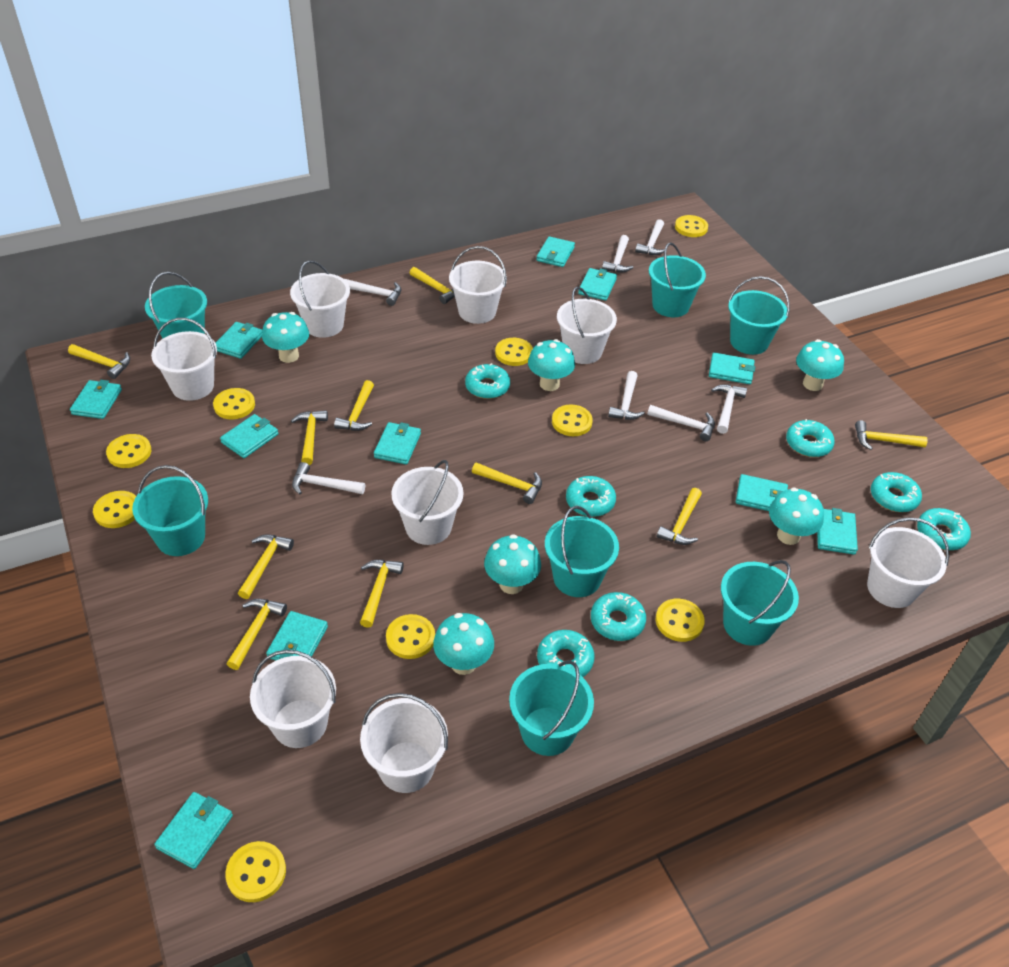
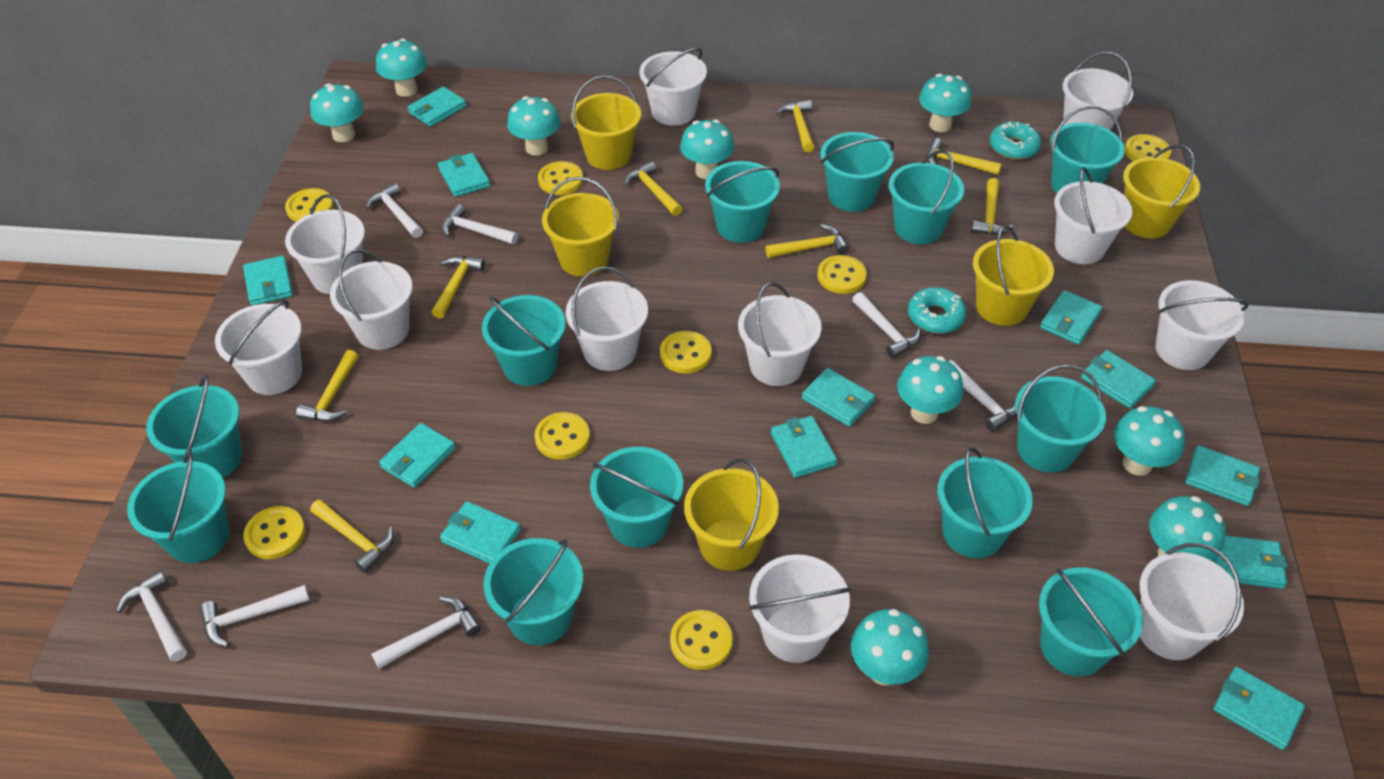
turquoise bucket: 7 -> 12
turquoise donut: 7 -> 2
turquoise mushroom: 6 -> 9
turquoise wallet: 11 -> 12
white bucket: 8 -> 11
yellow bucket: 0 -> 5
yellow button: 9 -> 8
yellow hammer: 10 -> 8

